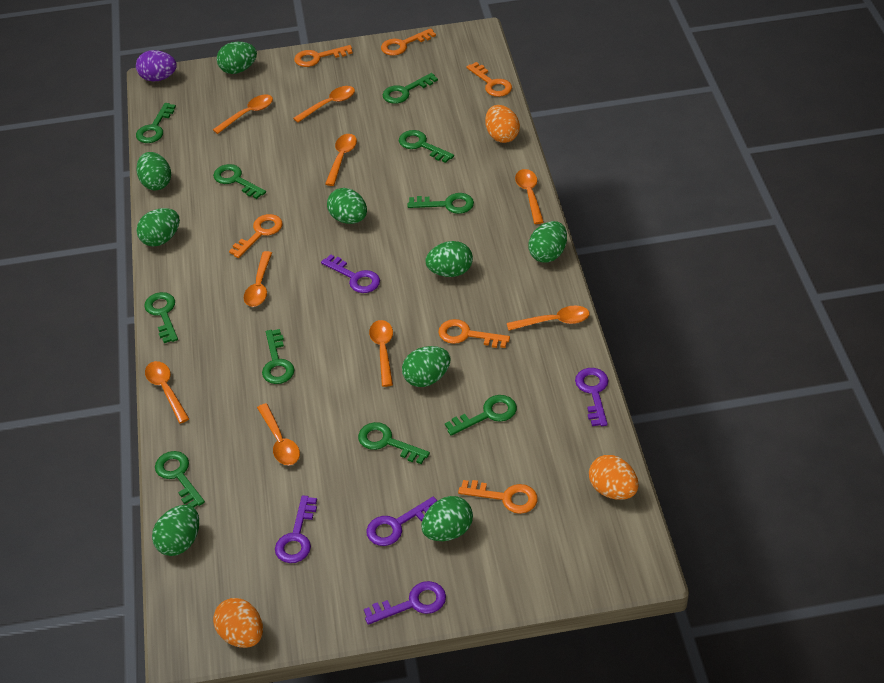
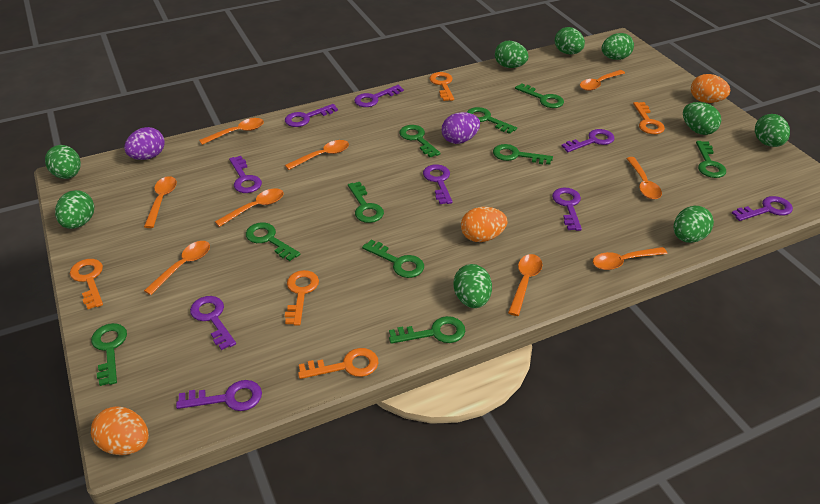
orange key: 6 -> 5
purple egg: 1 -> 2
purple key: 5 -> 9

